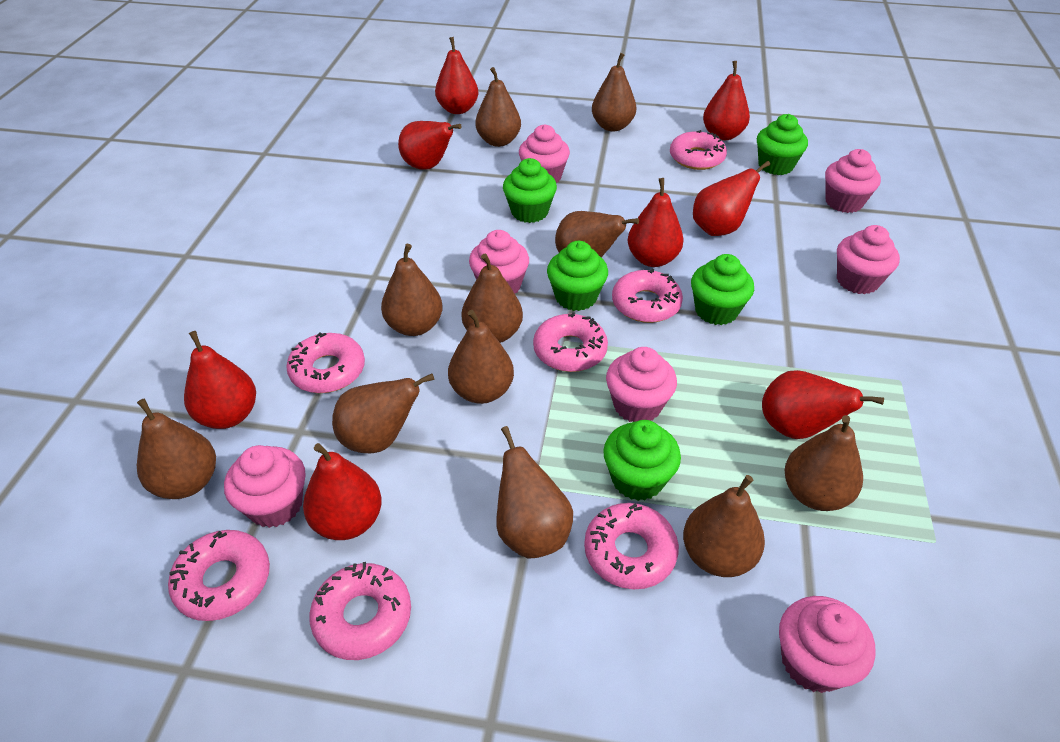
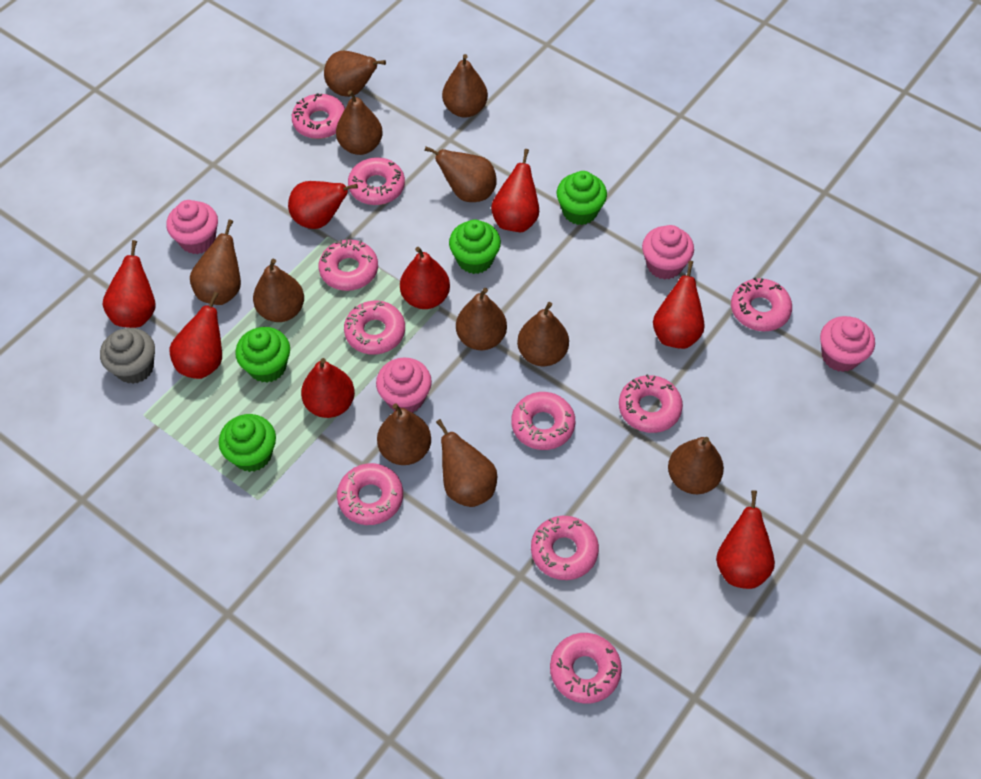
green cupcake: 5 -> 4
grey cupcake: 0 -> 1
pink cupcake: 7 -> 4
pink donut: 7 -> 10

